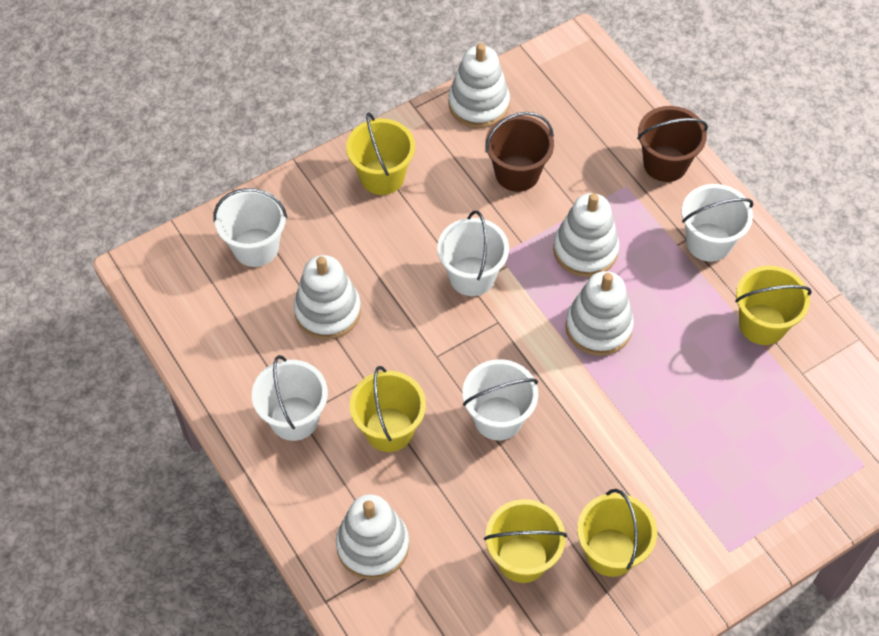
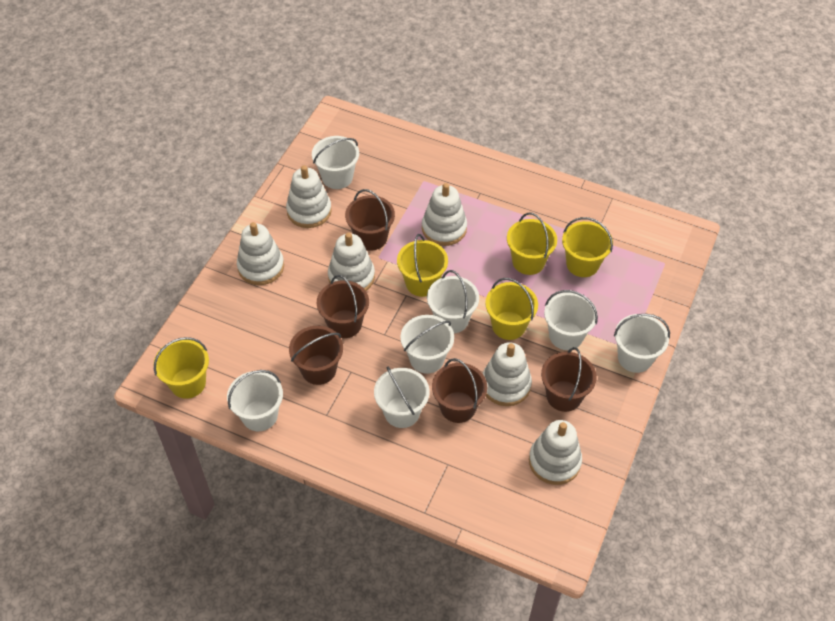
brown bucket: 2 -> 5
white bucket: 5 -> 7
white stacking toy: 5 -> 6

